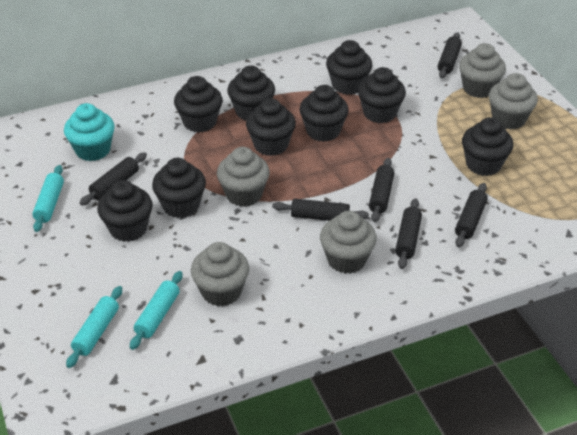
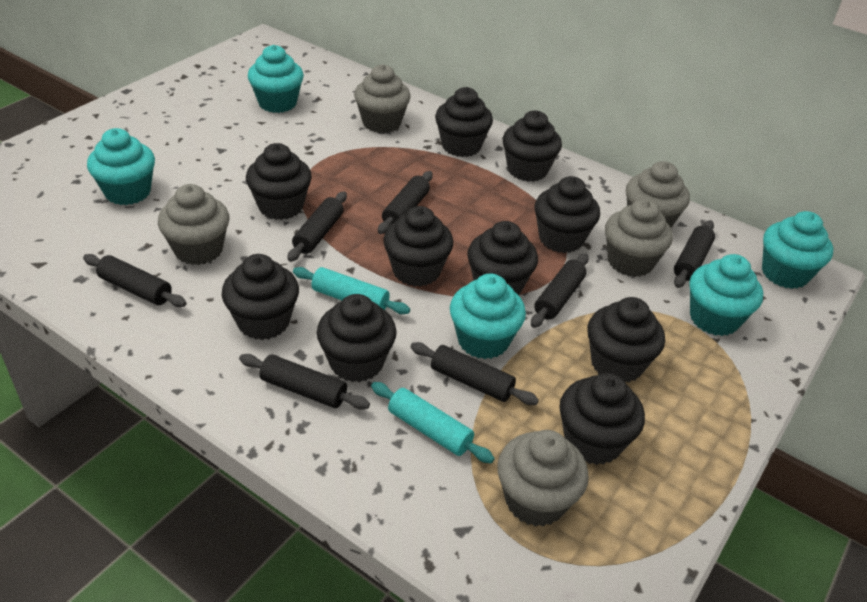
black cupcake: 9 -> 10
black rolling pin: 6 -> 7
turquoise cupcake: 1 -> 5
turquoise rolling pin: 3 -> 2

